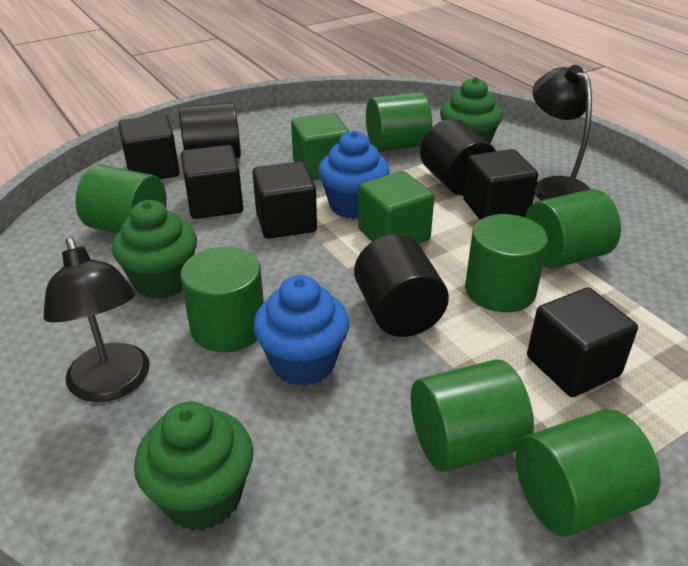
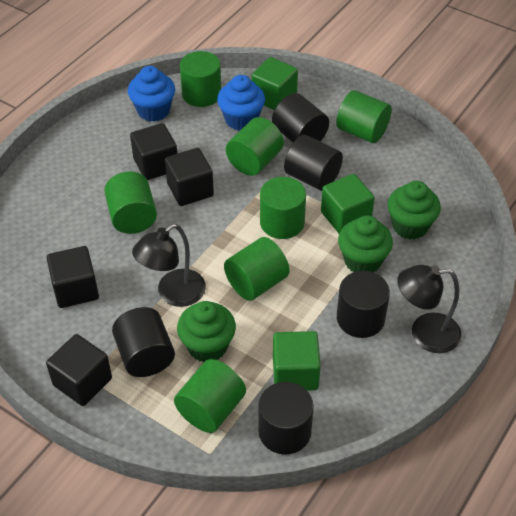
black cube: 5 -> 4
black cylinder: 3 -> 5
green cube: 2 -> 3

